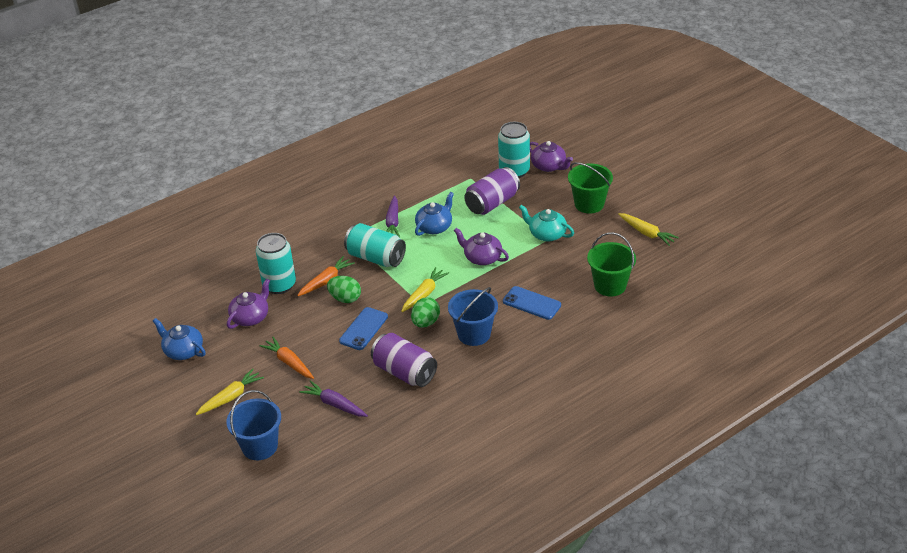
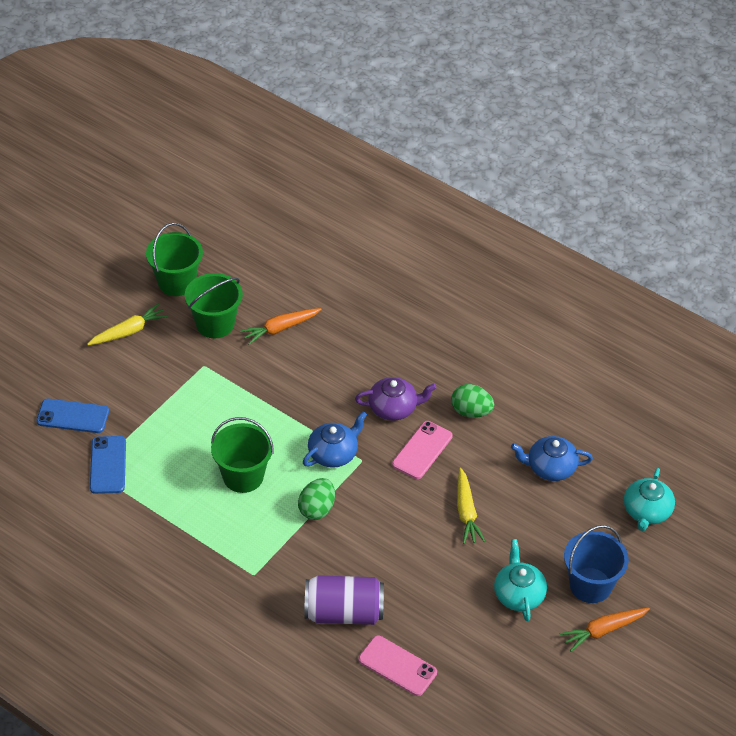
blue bucket: 2 -> 1
green bucket: 2 -> 3
pink phone: 0 -> 2
purple can: 2 -> 1
purple carrot: 2 -> 0
purple teapot: 3 -> 1
turquoise can: 3 -> 0
turquoise teapot: 1 -> 2
yellow carrot: 3 -> 2

